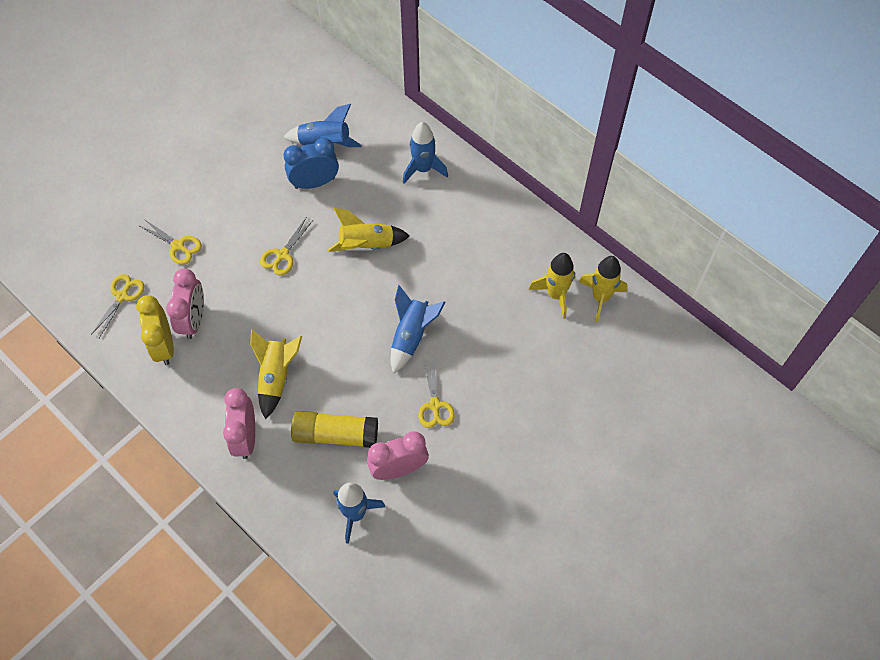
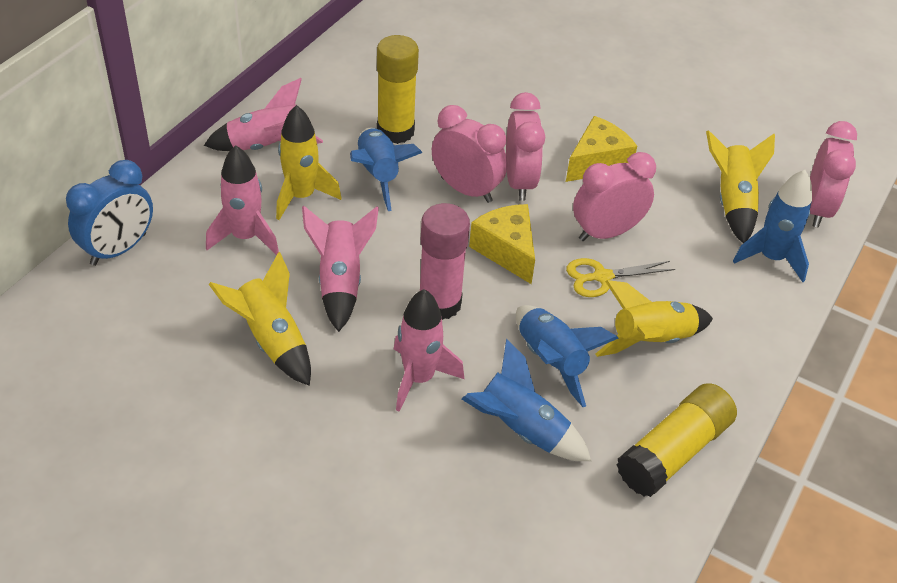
pink clock: 3 -> 4
pink glue stick: 0 -> 1
pink rocket: 0 -> 4
yellow cheese: 0 -> 2
yellow clock: 1 -> 0
yellow glue stick: 1 -> 2
yellow scissors: 4 -> 1

